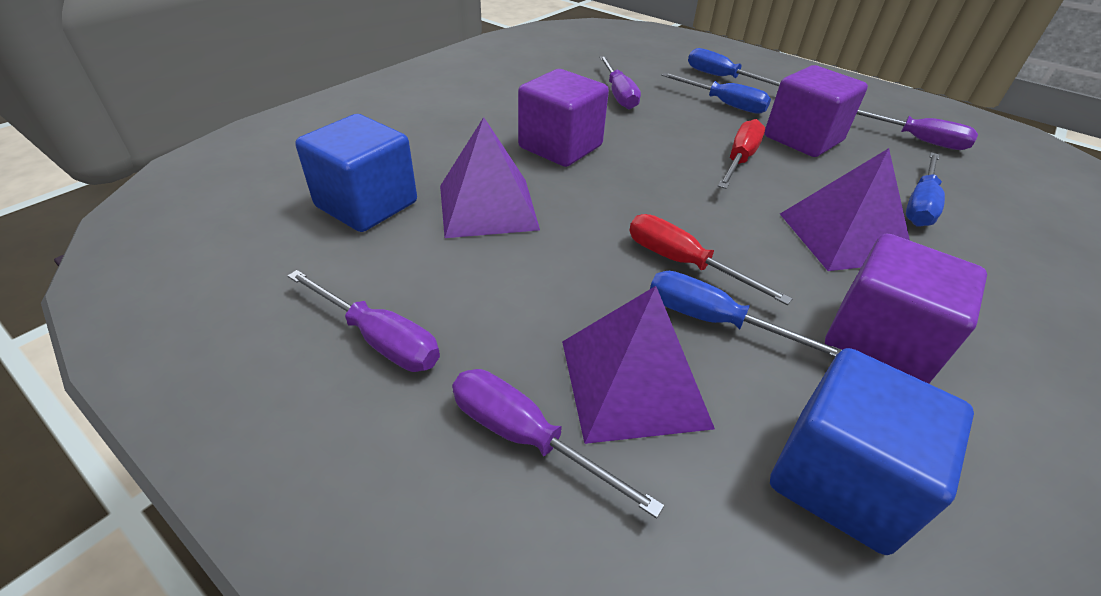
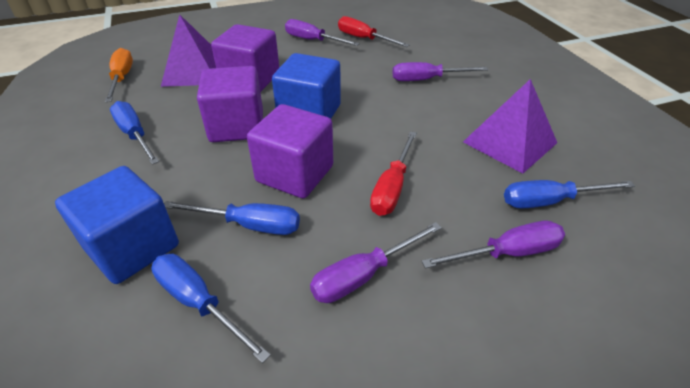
orange screwdriver: 0 -> 1
purple pyramid: 3 -> 2

